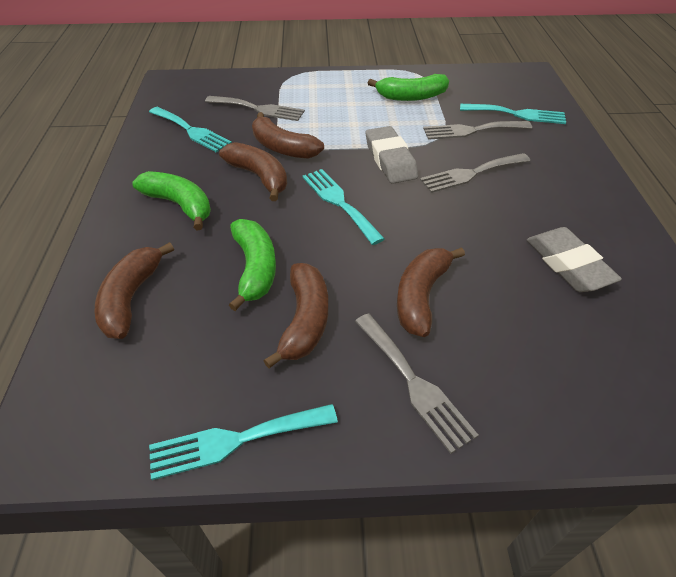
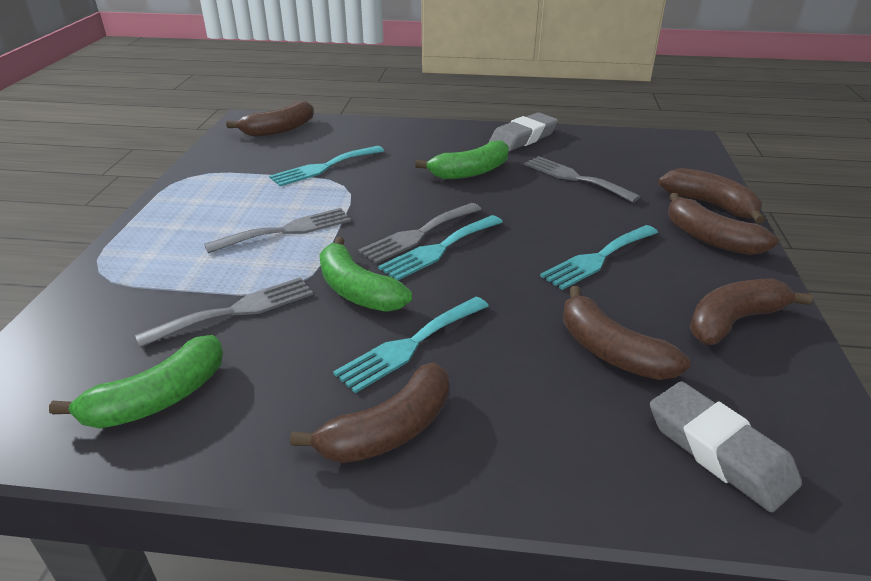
brown banana: 5 -> 6

